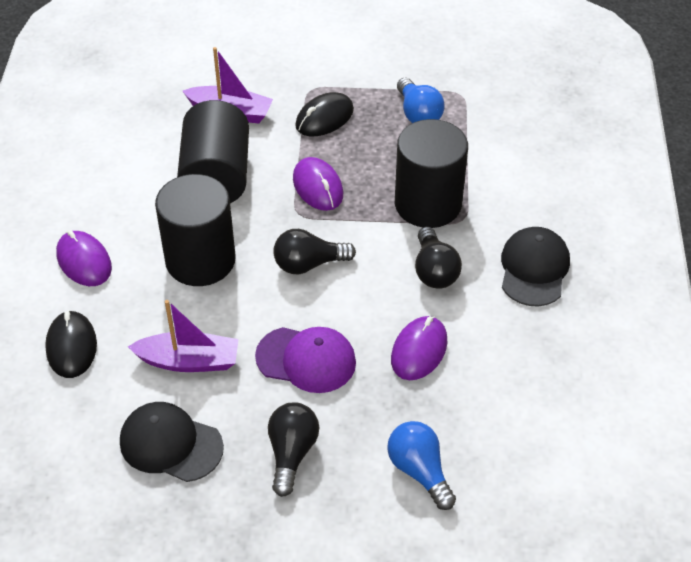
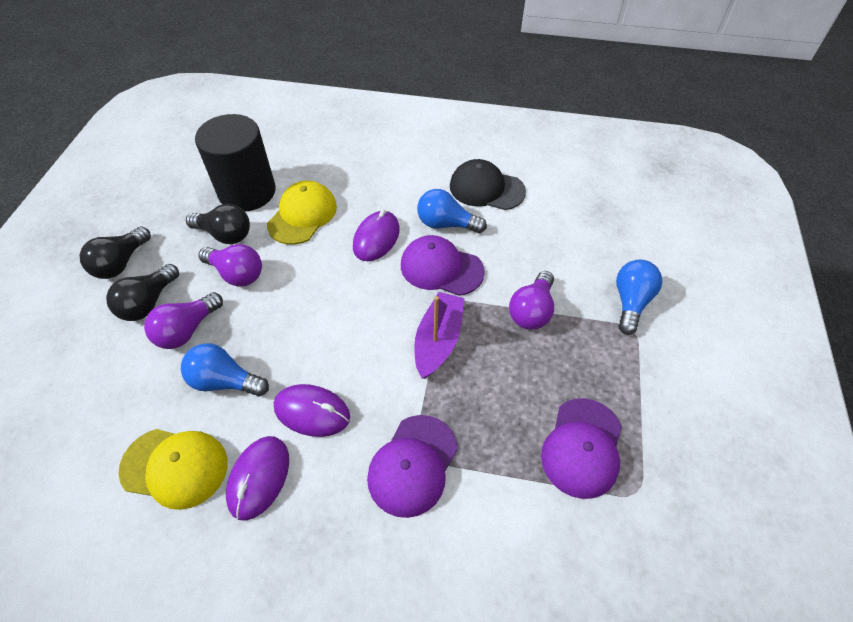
black cap: 2 -> 1
black cylinder: 3 -> 1
black mouse: 2 -> 0
blue light bulb: 2 -> 3
purple boat: 2 -> 1
purple cap: 1 -> 3
purple light bulb: 0 -> 3
yellow cap: 0 -> 2

